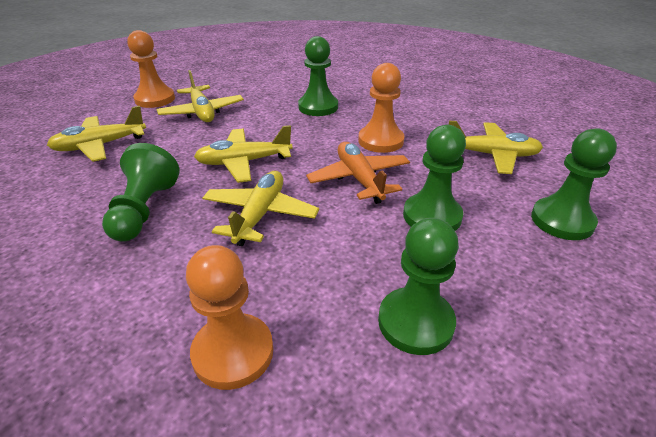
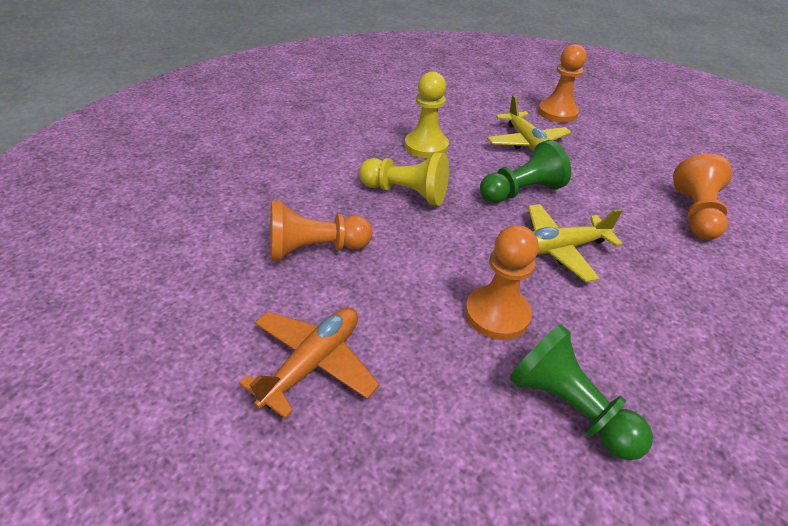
green pawn: 5 -> 2
orange pawn: 3 -> 4
yellow pawn: 0 -> 2
yellow plane: 5 -> 2

